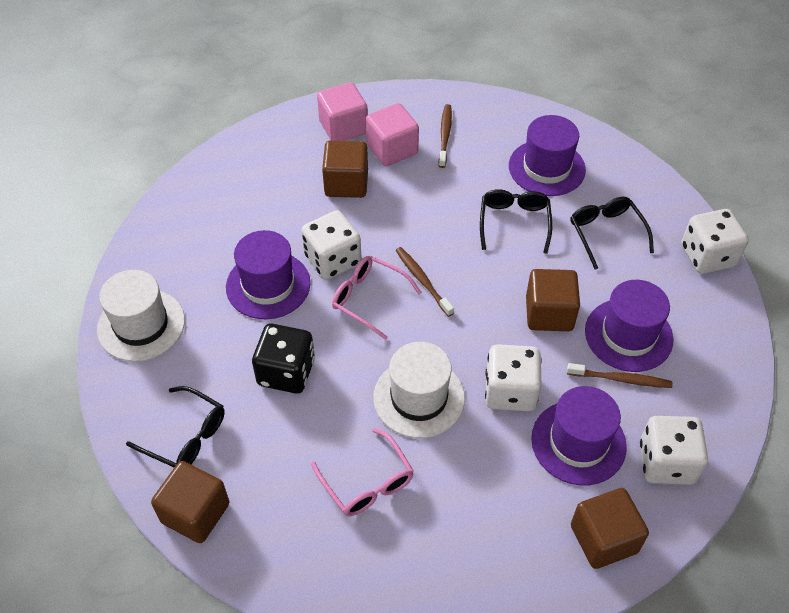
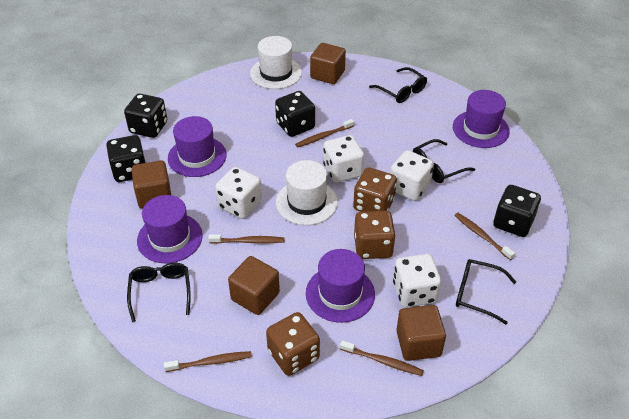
black dice: 1 -> 4
black glasses: 3 -> 4
brown dice: 0 -> 3
brown toothbrush: 3 -> 5
pink cube: 2 -> 0
pink glasses: 2 -> 0

